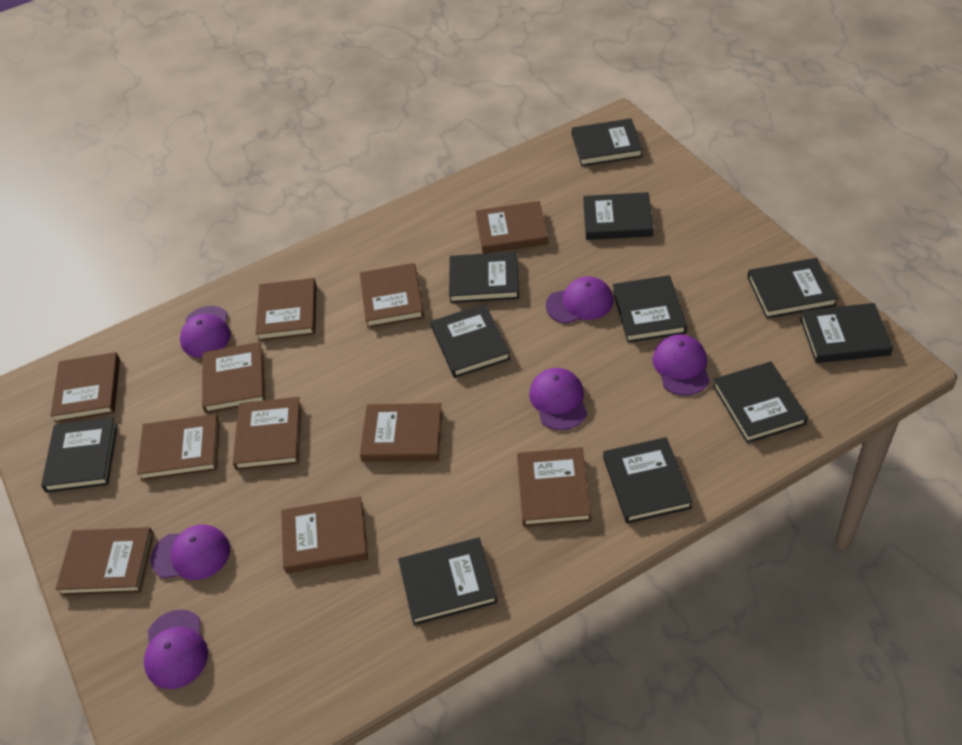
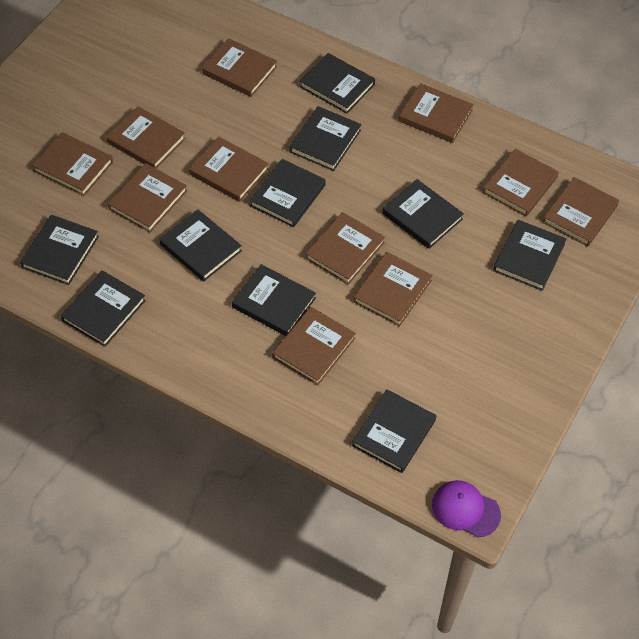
black book: 11 -> 10
purple cap: 6 -> 1

